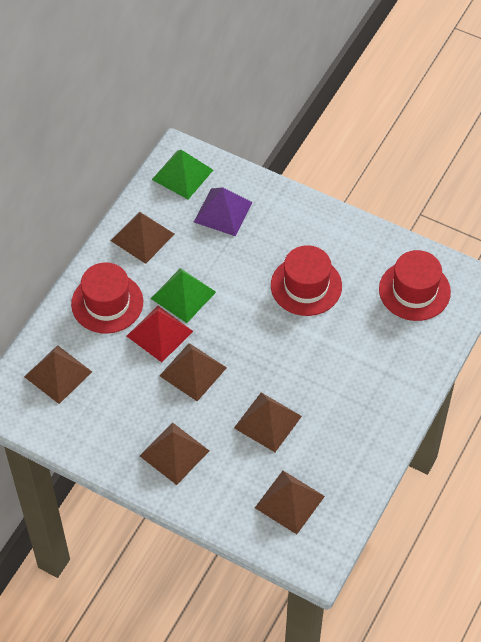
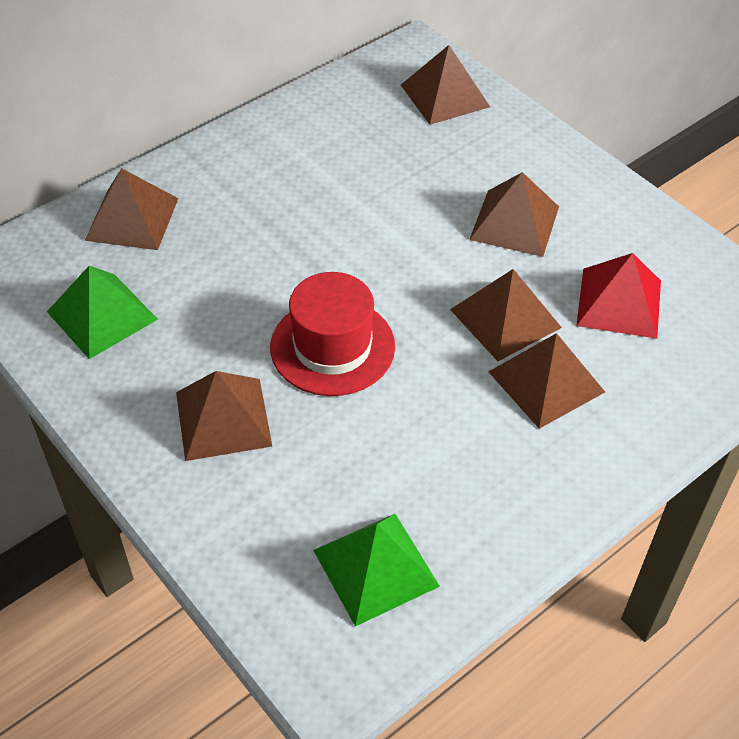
purple pyramid: 1 -> 0
red hat: 3 -> 1

